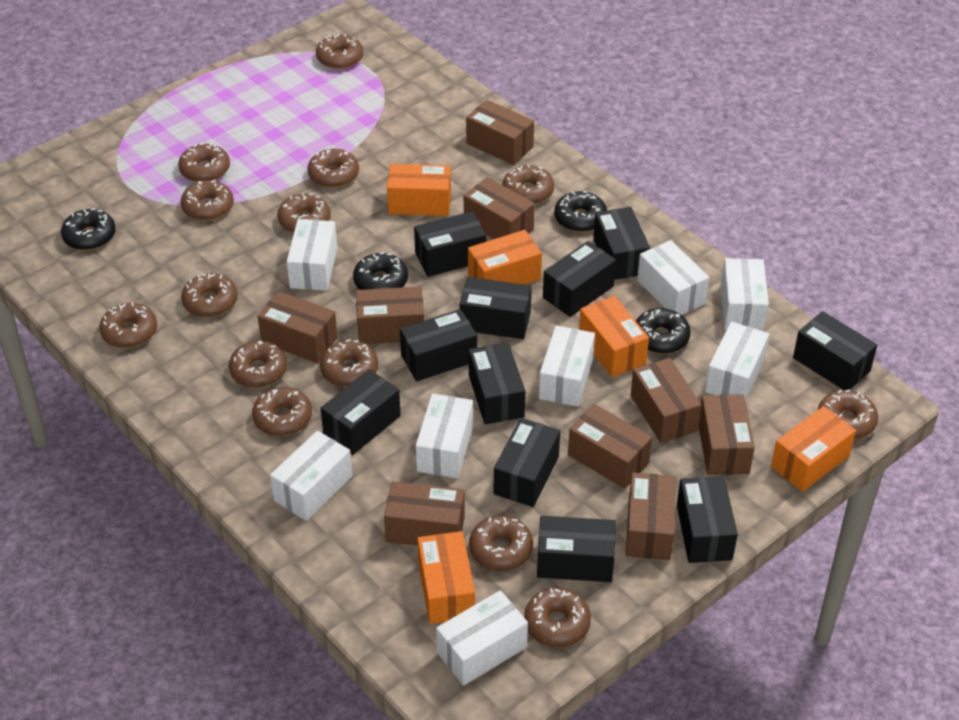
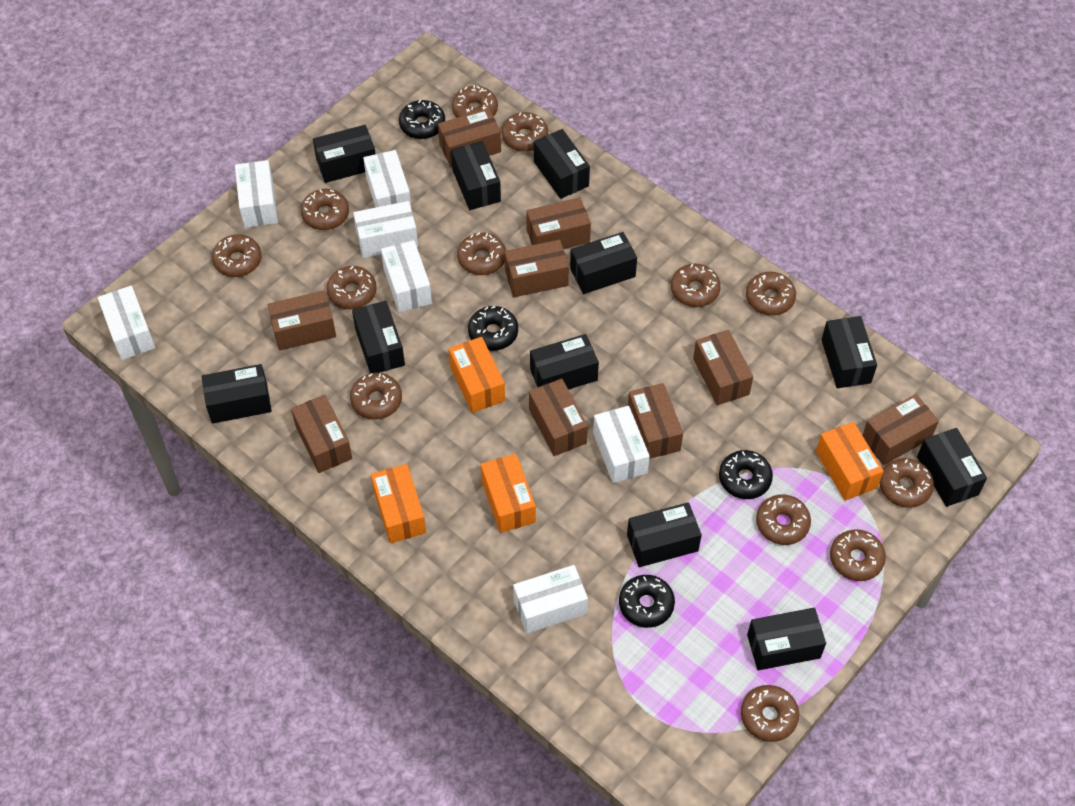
brown donut: 14 -> 13
orange box: 5 -> 4
white box: 8 -> 7

